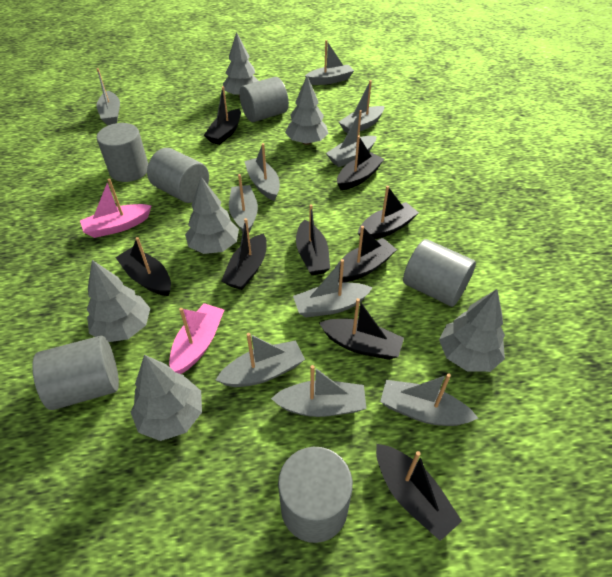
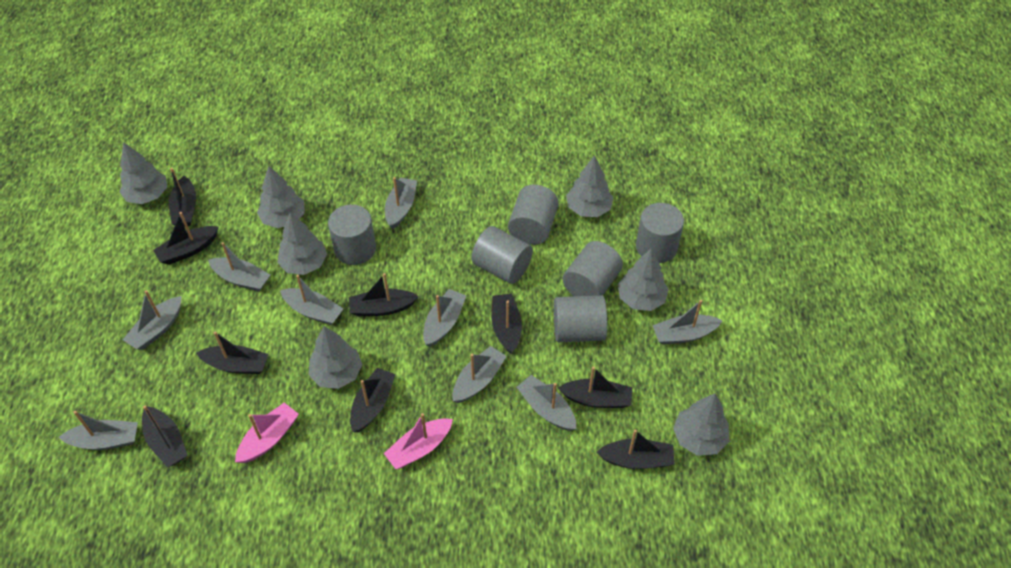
grey boat: 10 -> 9
grey tree: 6 -> 7

